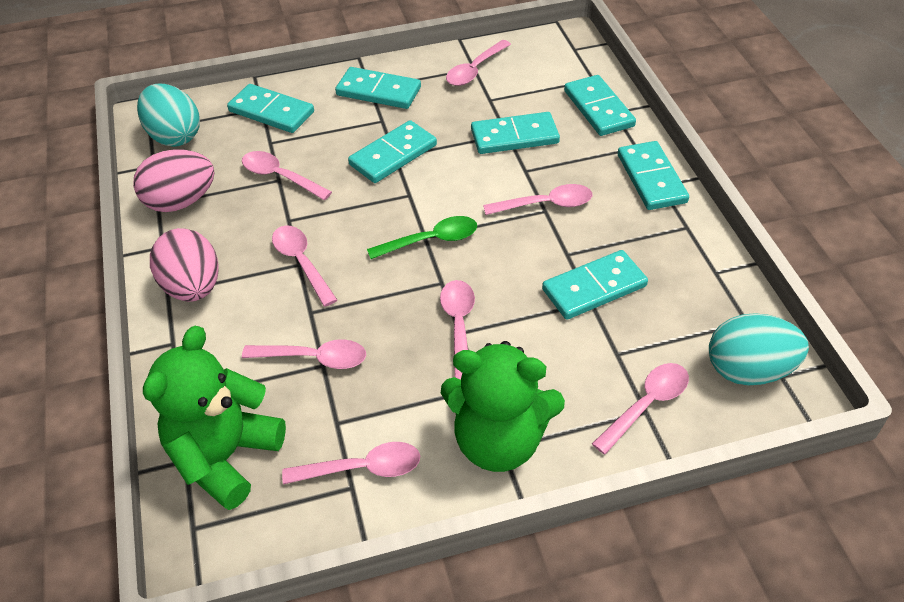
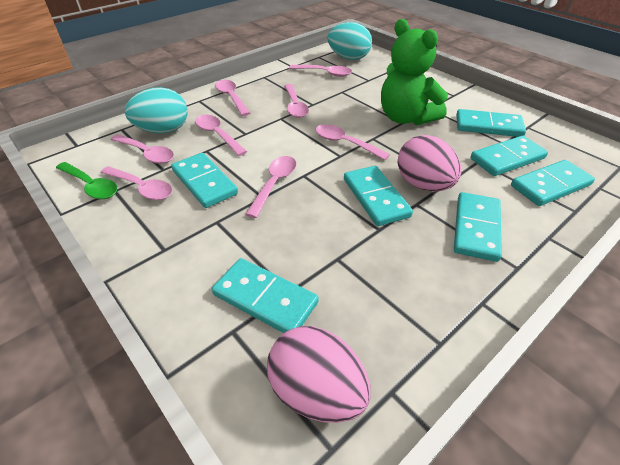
green teddy bear: 2 -> 1

